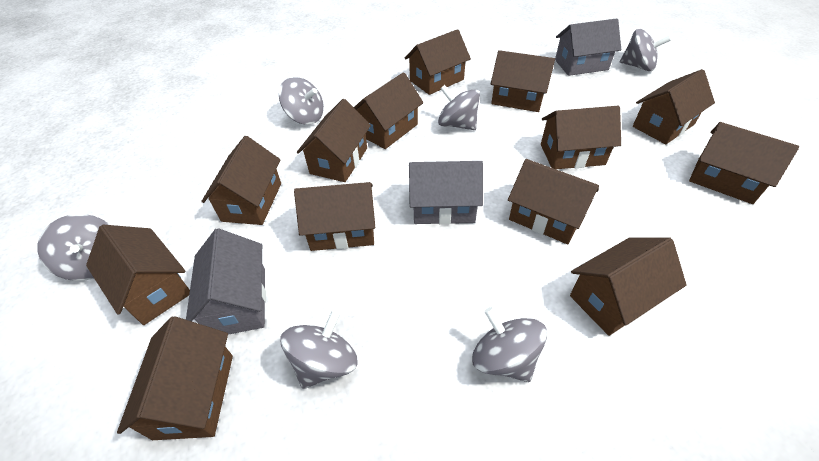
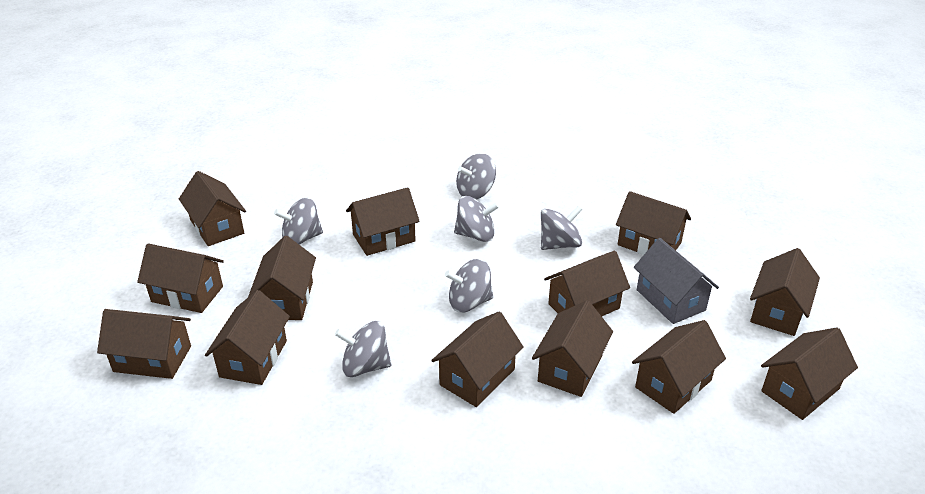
grey house: 3 -> 1

